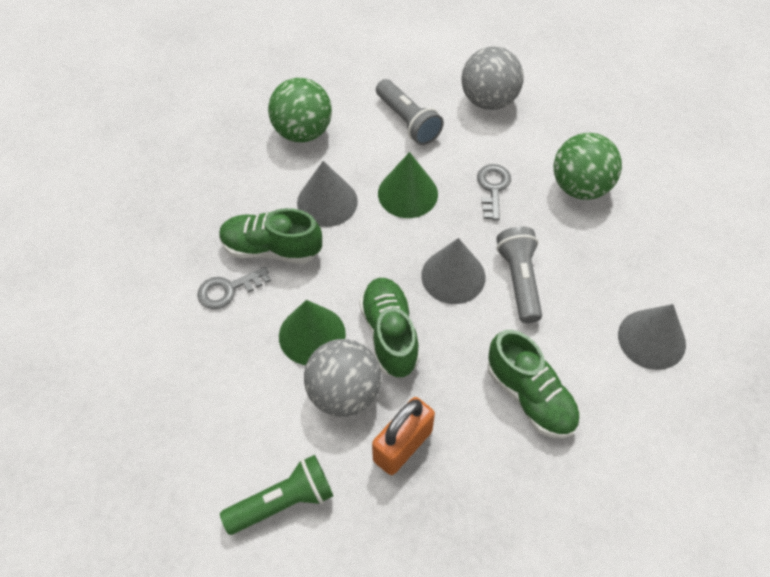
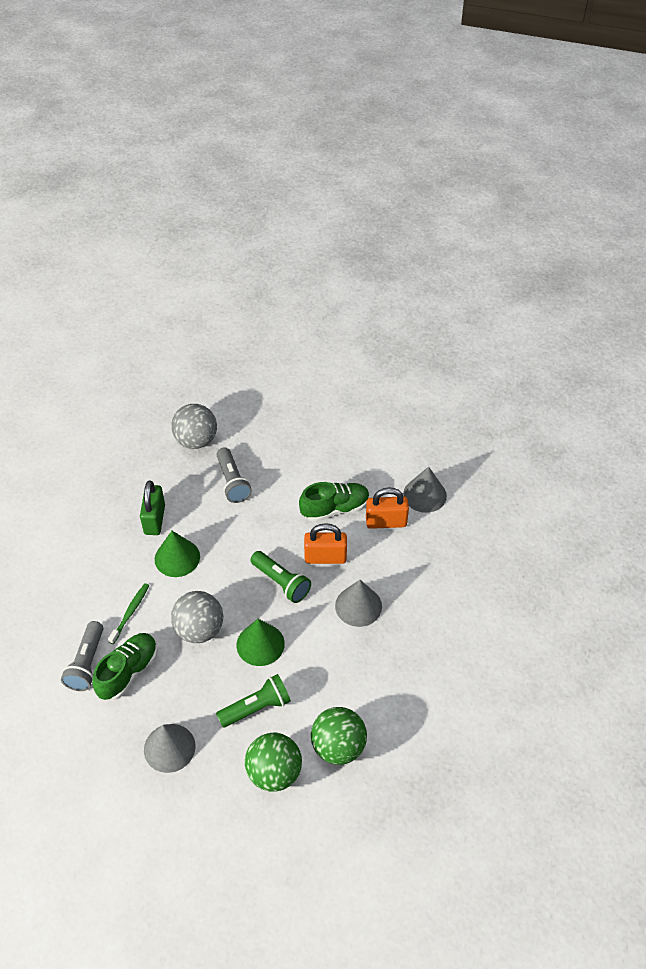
green flashlight: 1 -> 2
green padlock: 0 -> 1
green shoe: 3 -> 2
green toothbrush: 0 -> 1
grey key: 2 -> 0
orange padlock: 1 -> 2

